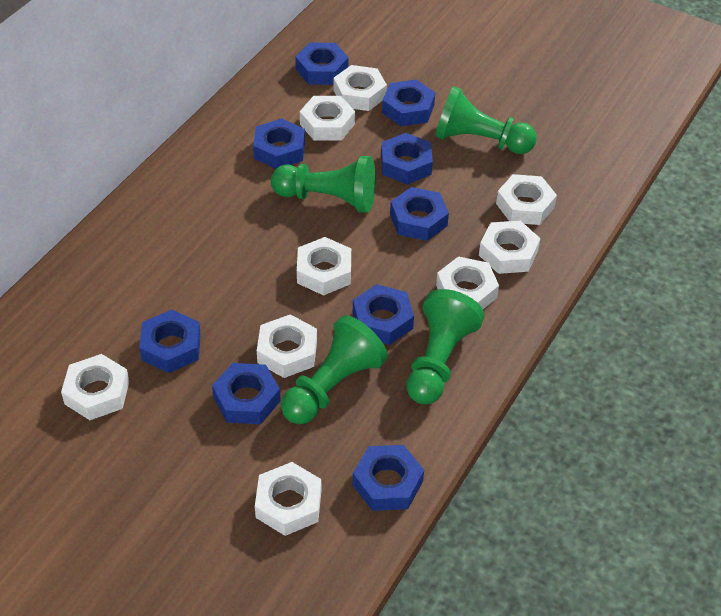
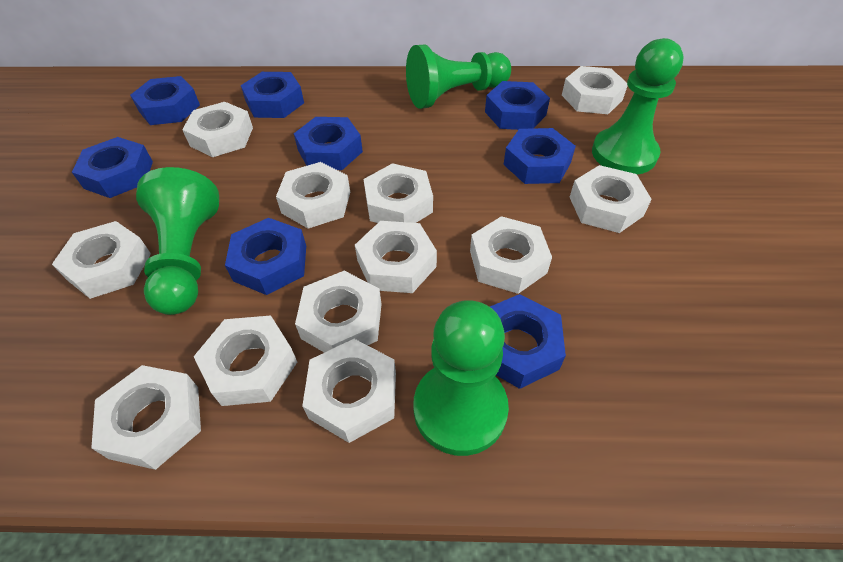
blue nut: 9 -> 8
white nut: 9 -> 12

